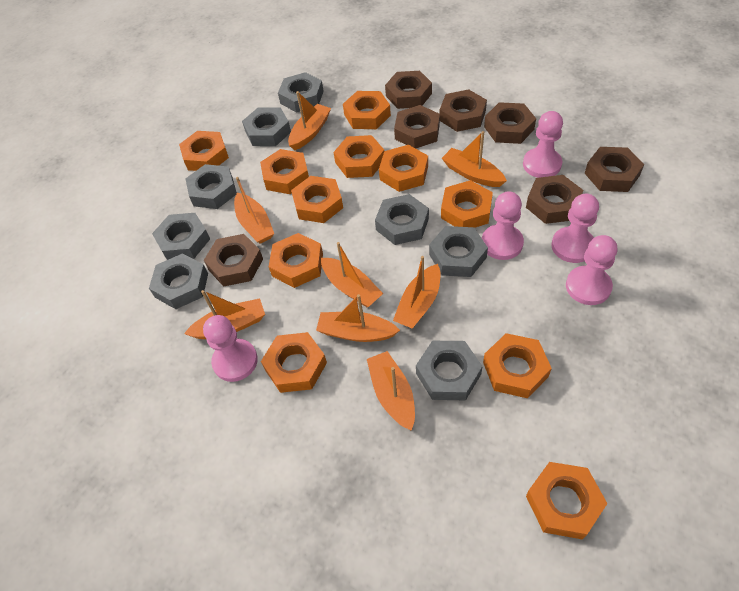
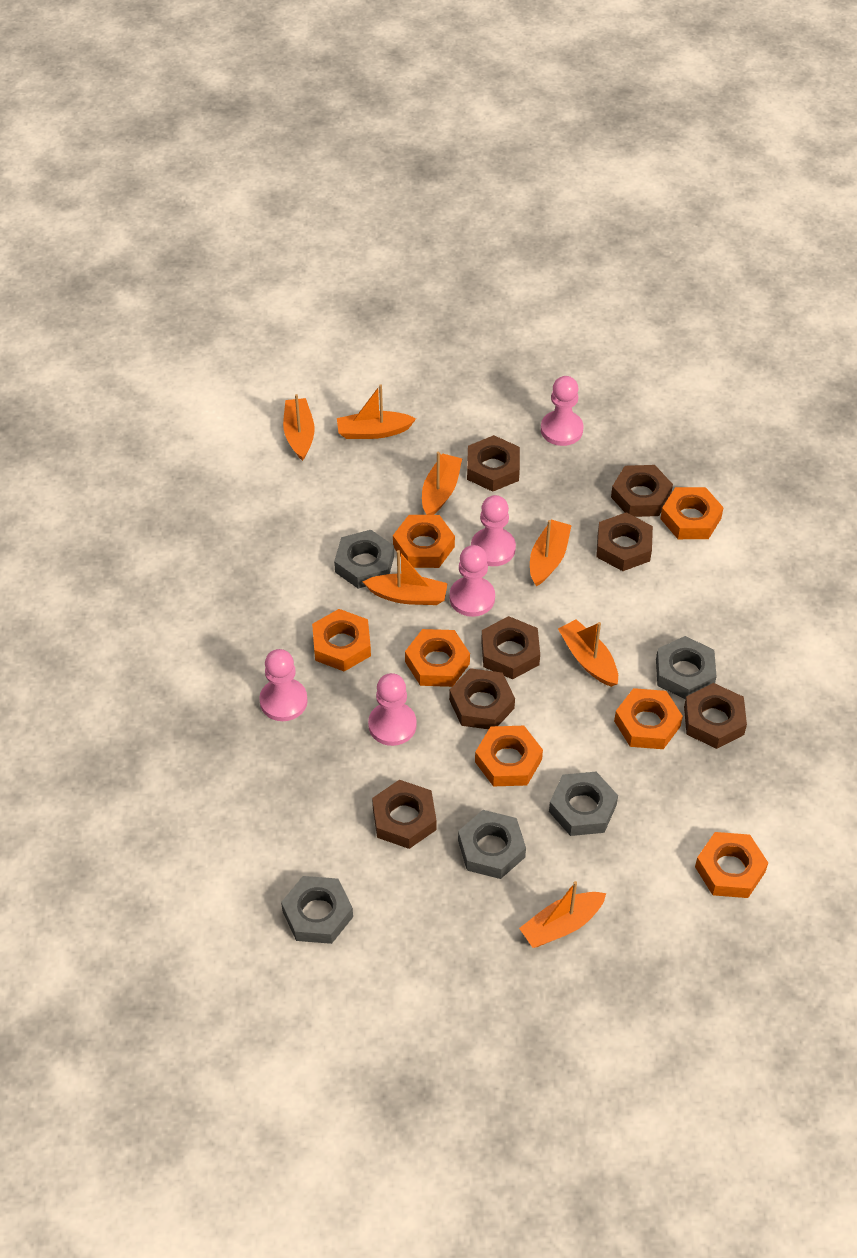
grey nut: 8 -> 5
orange boat: 8 -> 7
orange nut: 11 -> 7

